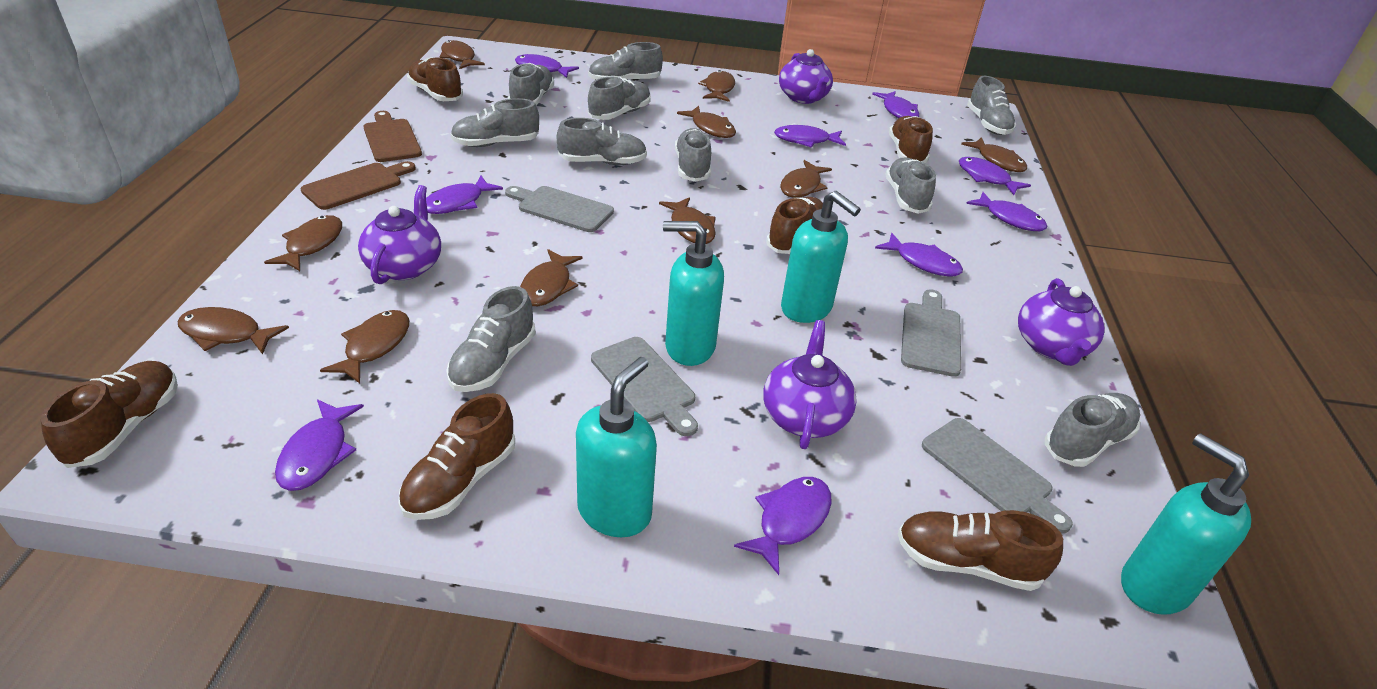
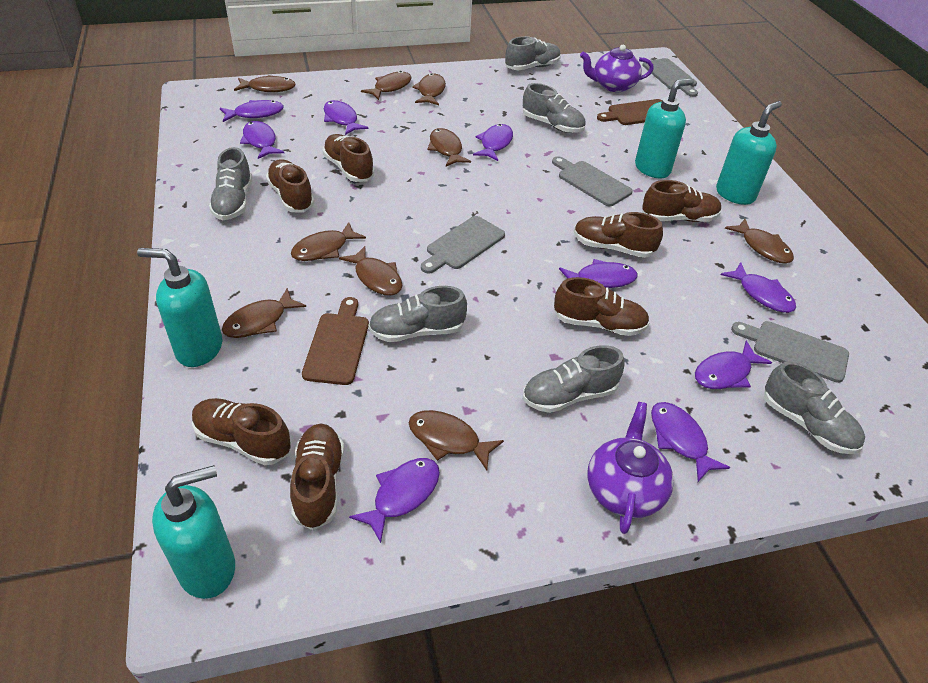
brown fish: 10 -> 9
brown shoe: 6 -> 7
grey shoe: 10 -> 6
purple teapot: 4 -> 2

